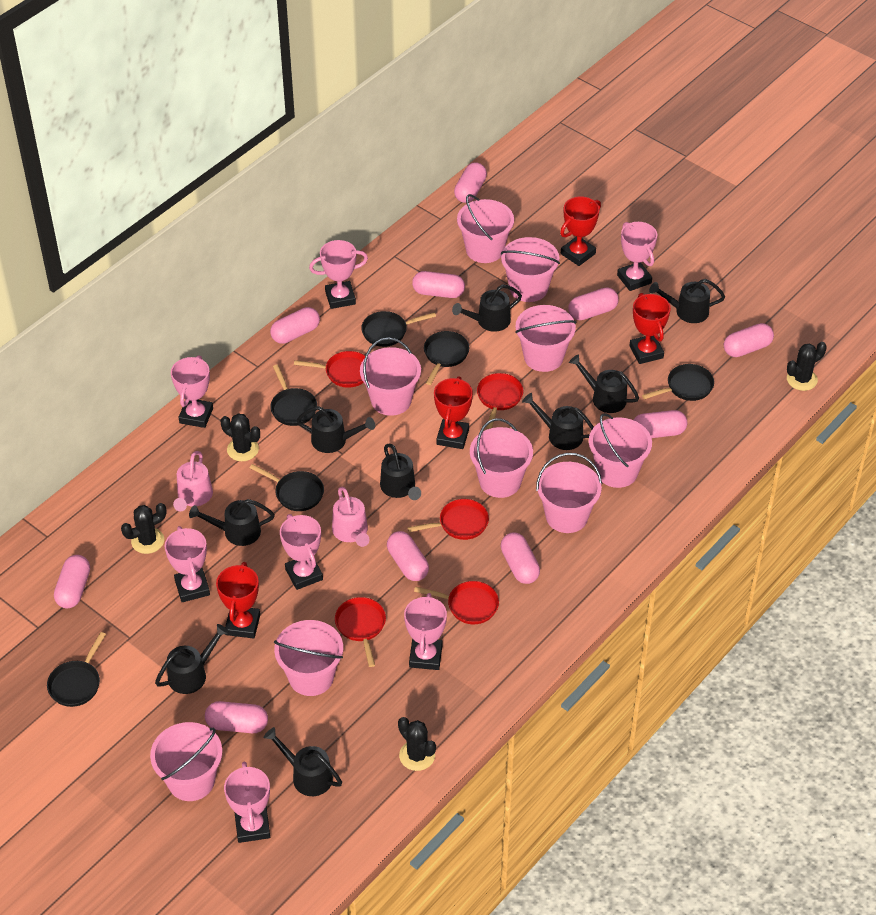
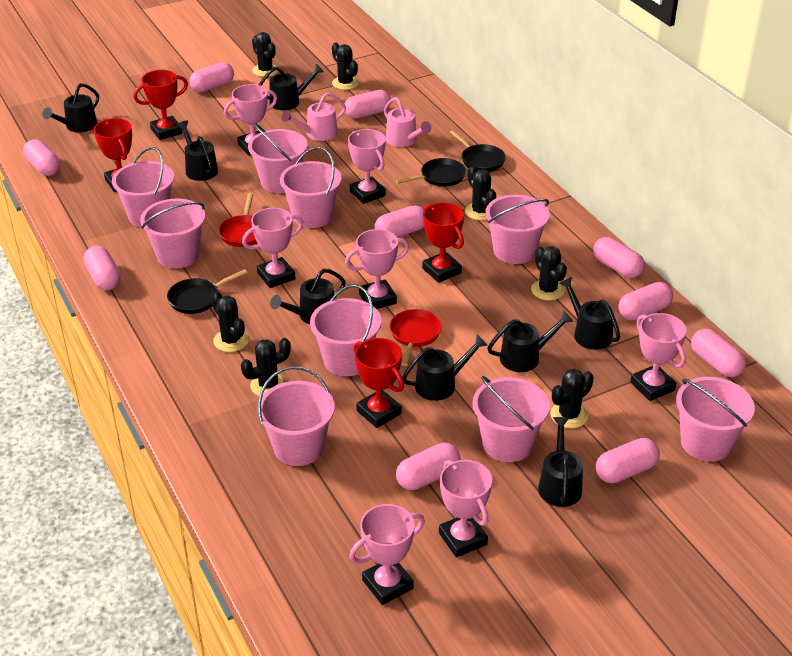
black cactus: 4 -> 7
black pan: 6 -> 3
black watering can: 9 -> 8
red pan: 5 -> 2

